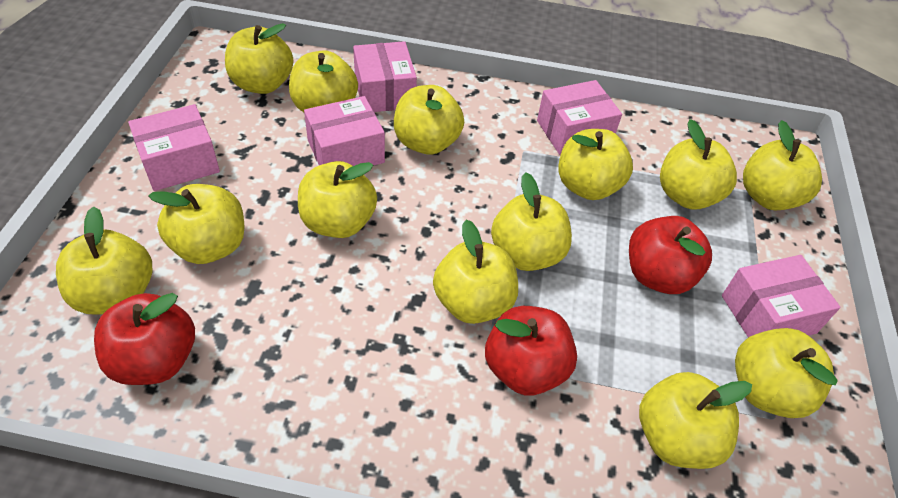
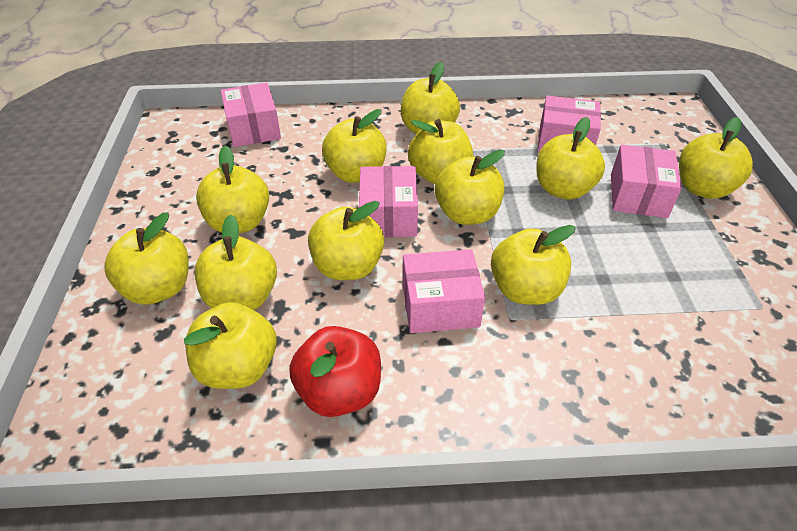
red apple: 3 -> 1
yellow apple: 13 -> 12

